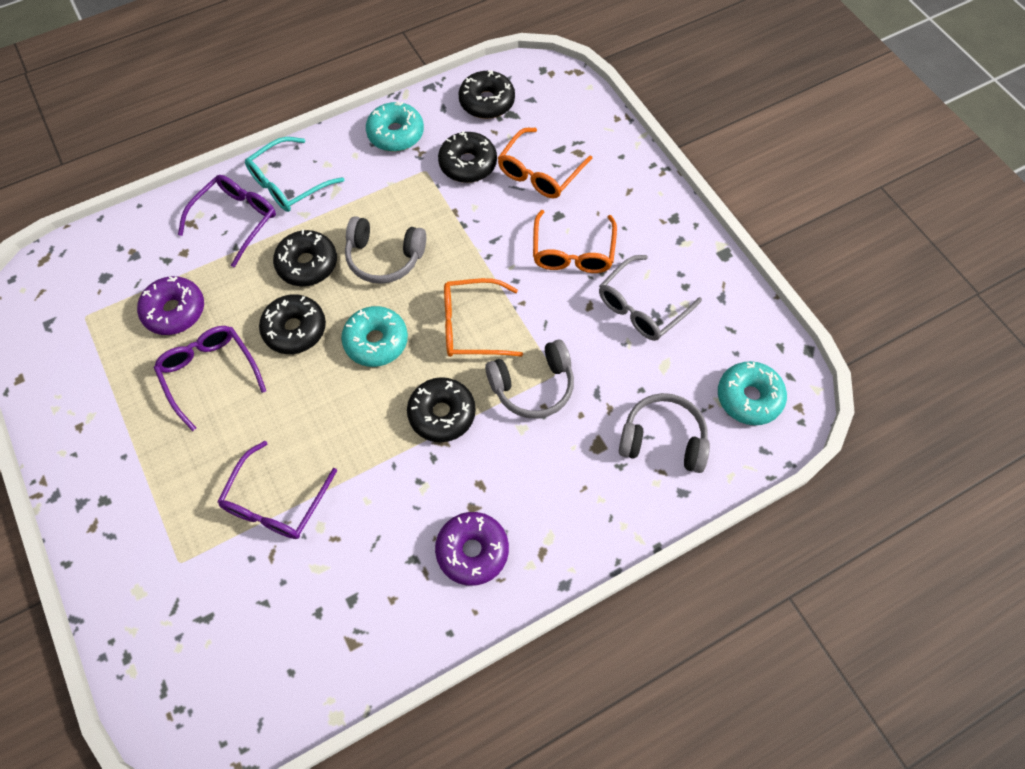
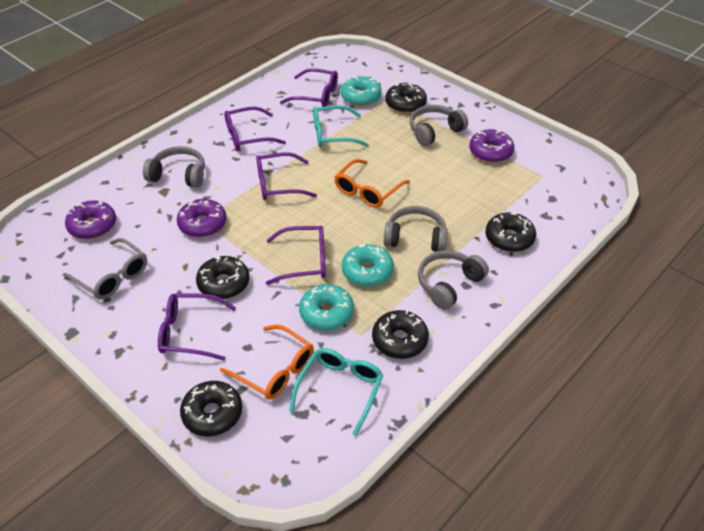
grey headphones: 3 -> 4
orange glasses: 3 -> 2
purple donut: 2 -> 3
purple glasses: 3 -> 5
turquoise glasses: 1 -> 2

